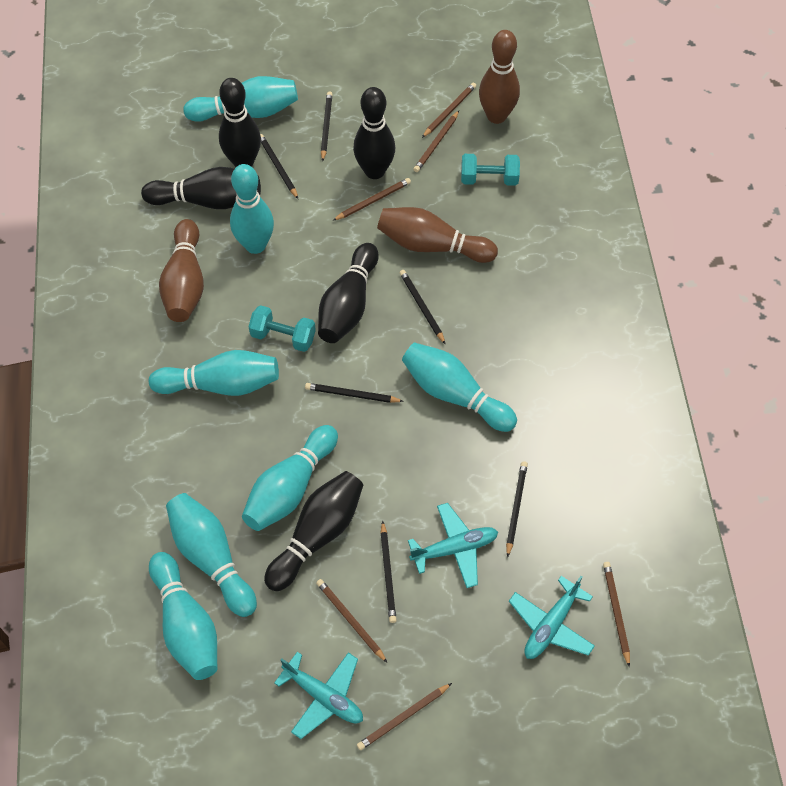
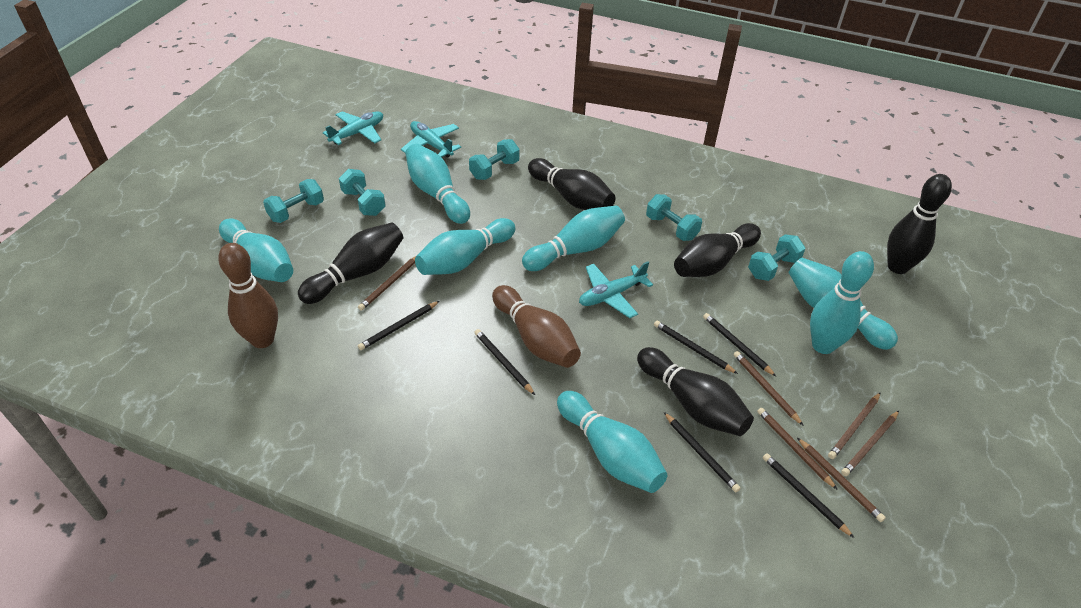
brown bowling pin: 3 -> 2
turquoise dumbbell: 2 -> 5

